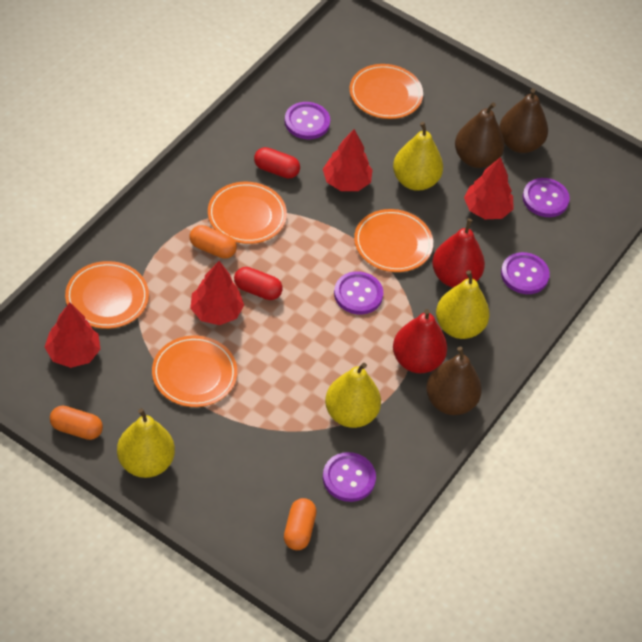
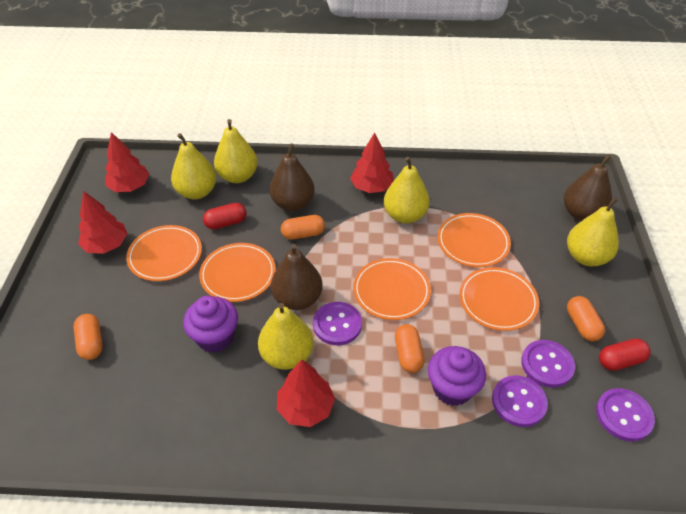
orange capsule: 3 -> 4
purple button: 5 -> 4
purple cupcake: 0 -> 2
red pear: 2 -> 0
yellow pear: 4 -> 5

